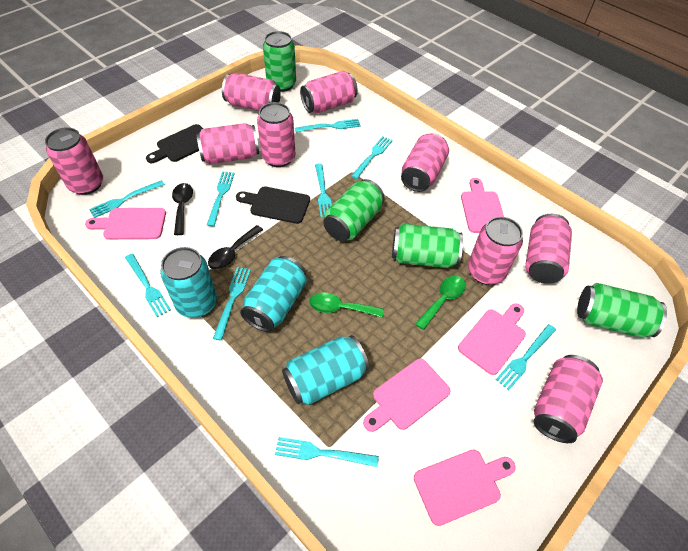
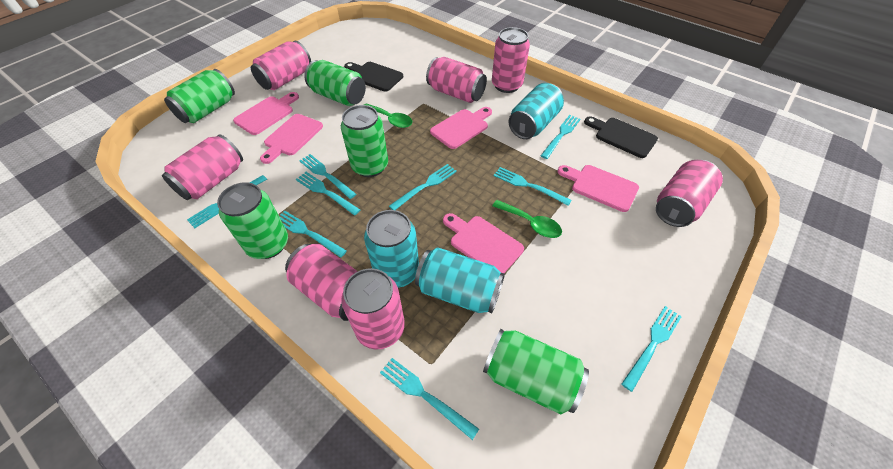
black spoon: 2 -> 0
green can: 4 -> 5
pink can: 9 -> 7

